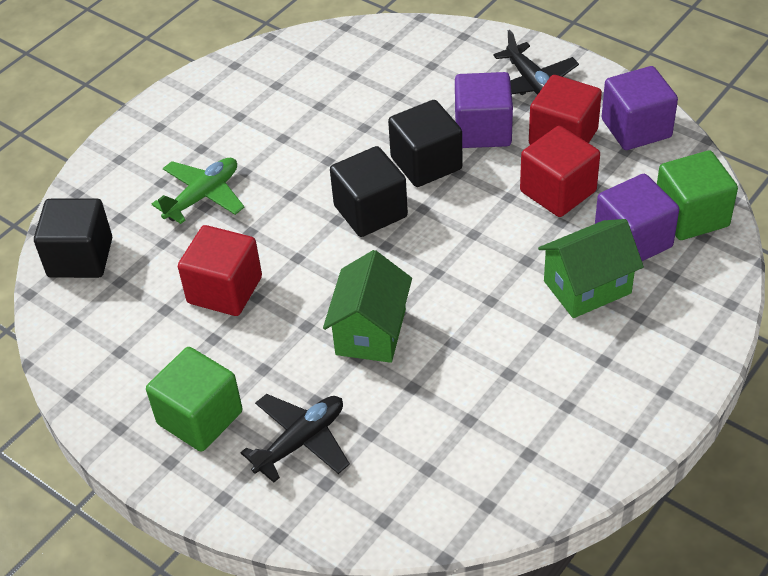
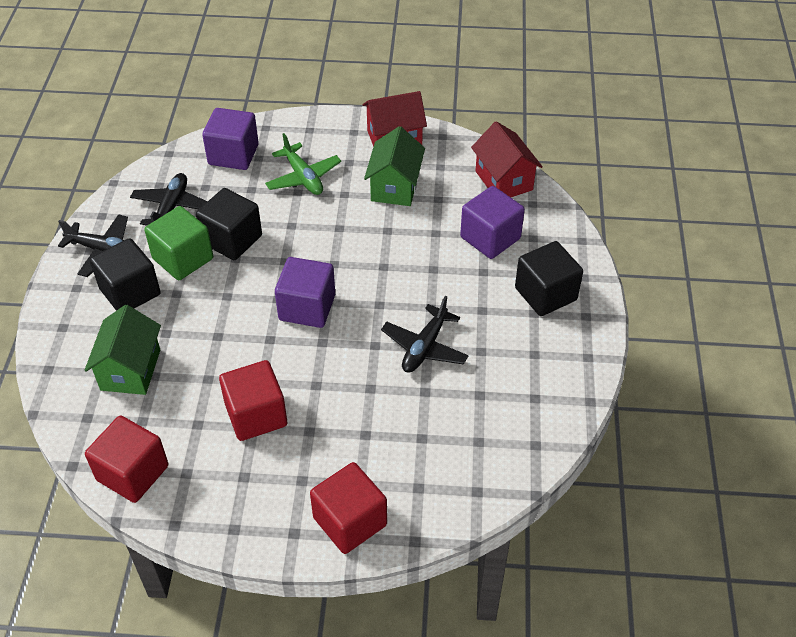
black plane: 2 -> 3
green cube: 2 -> 1
red house: 0 -> 2

